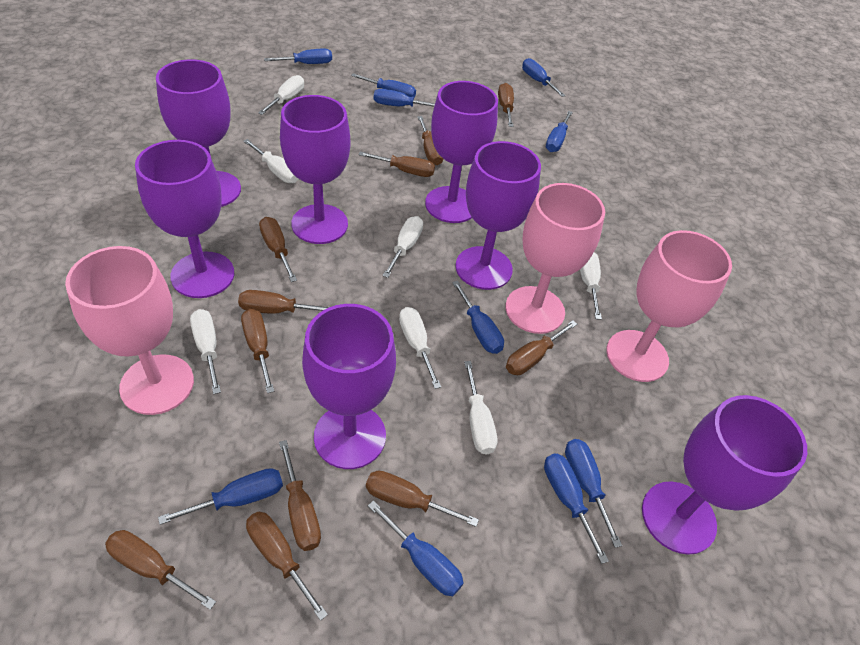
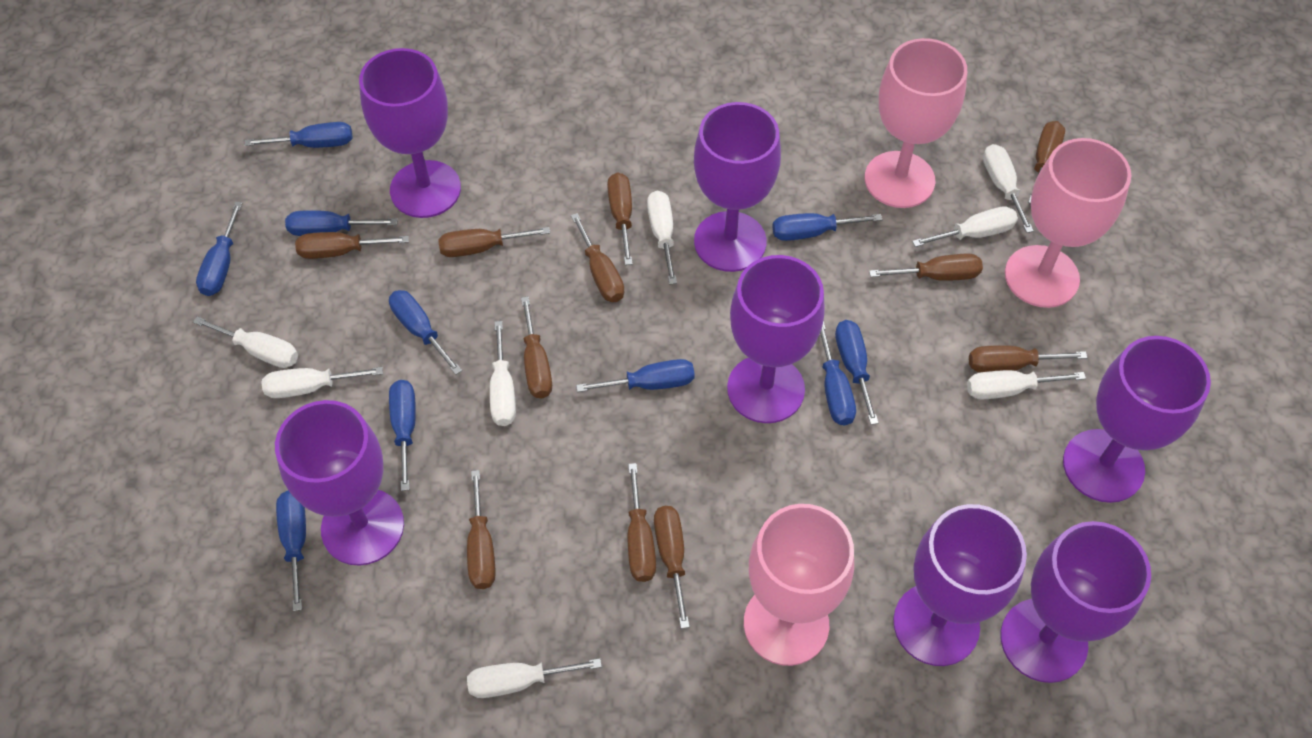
white screwdriver: 7 -> 8

